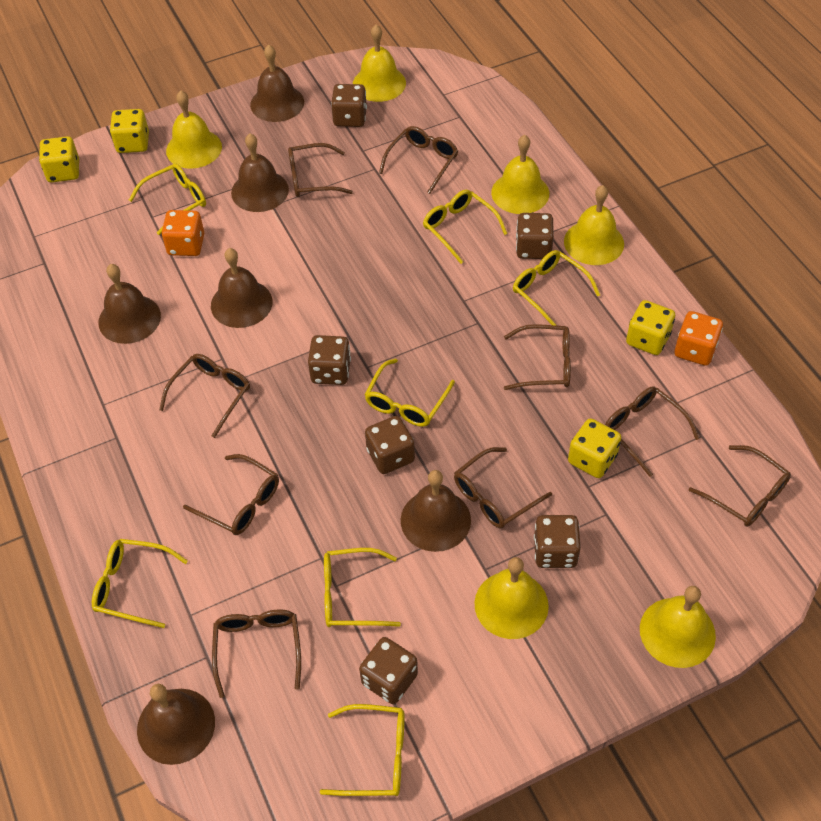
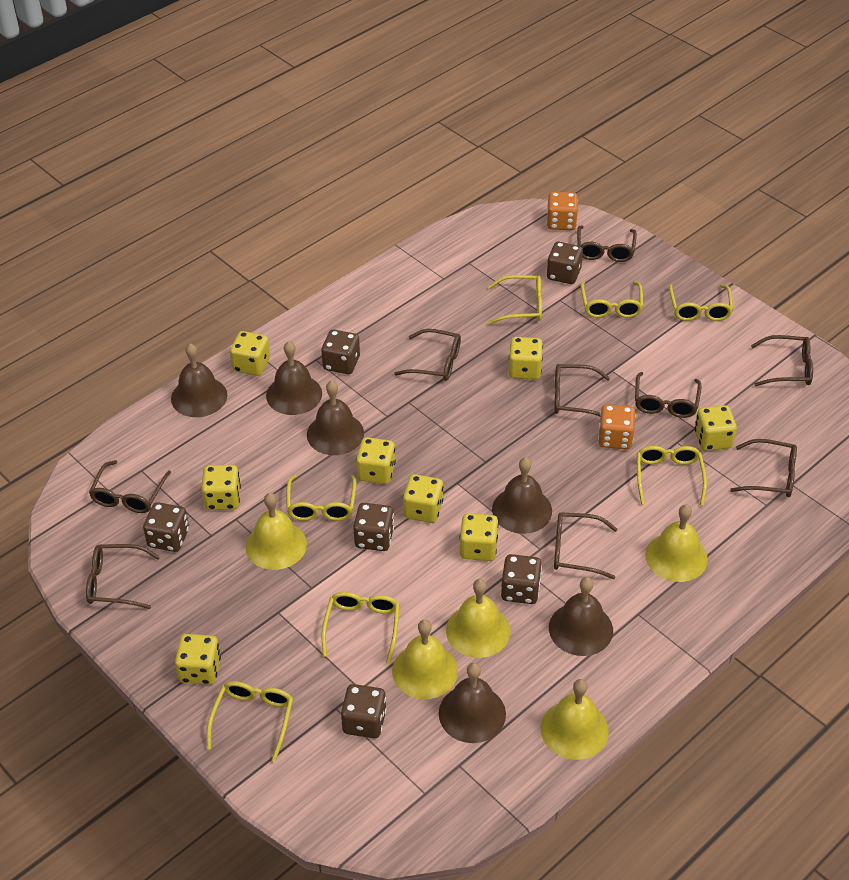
yellow bell: 6 -> 5
yellow dice: 4 -> 8

